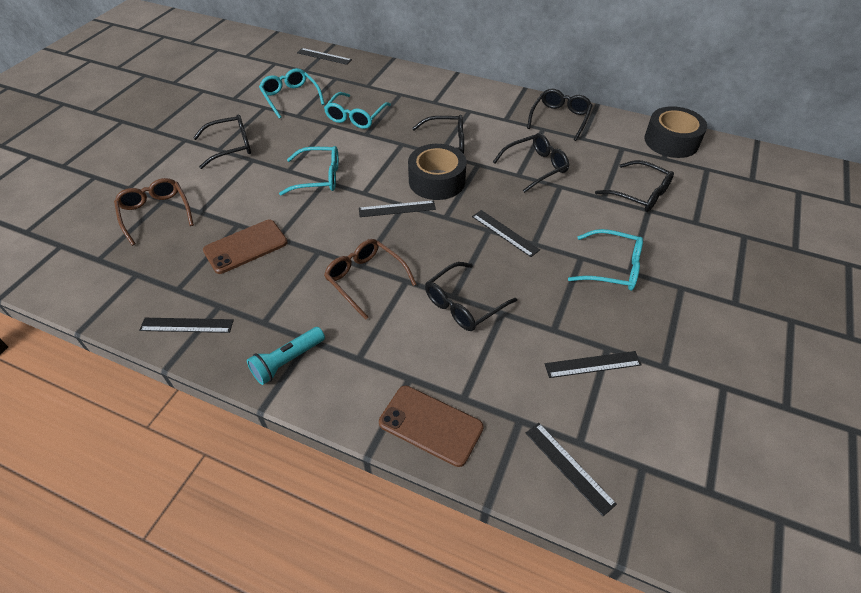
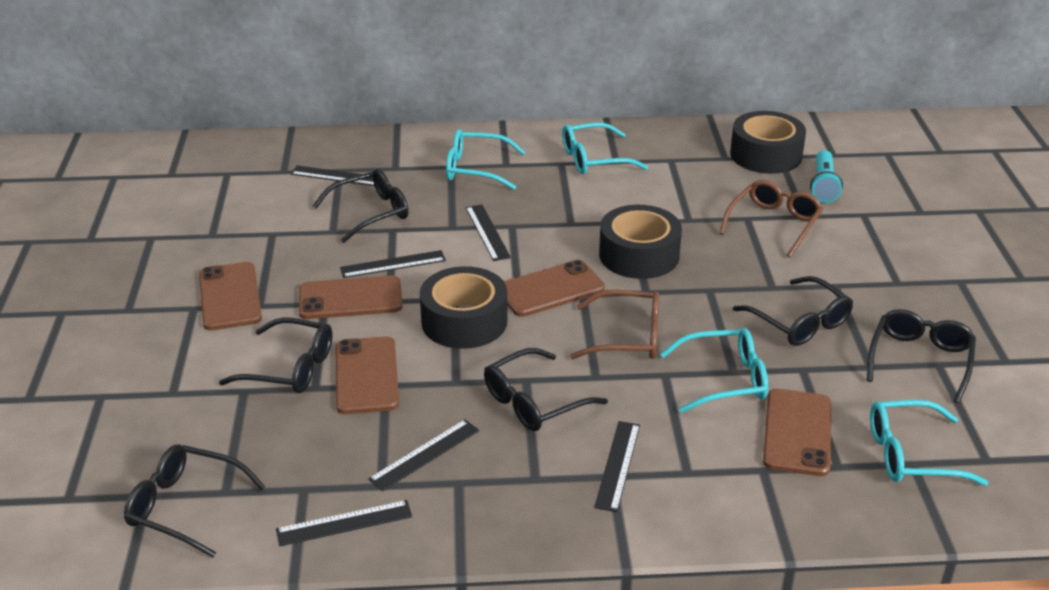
black tape: 2 -> 3
brown phone: 2 -> 5

